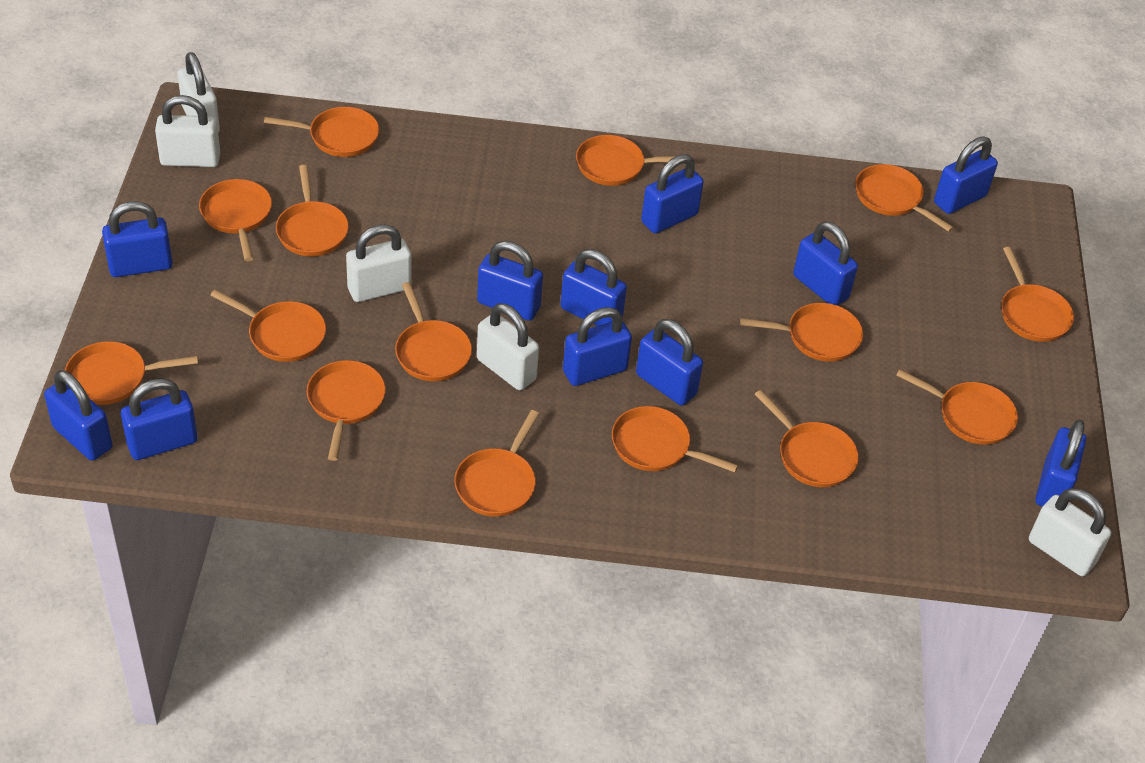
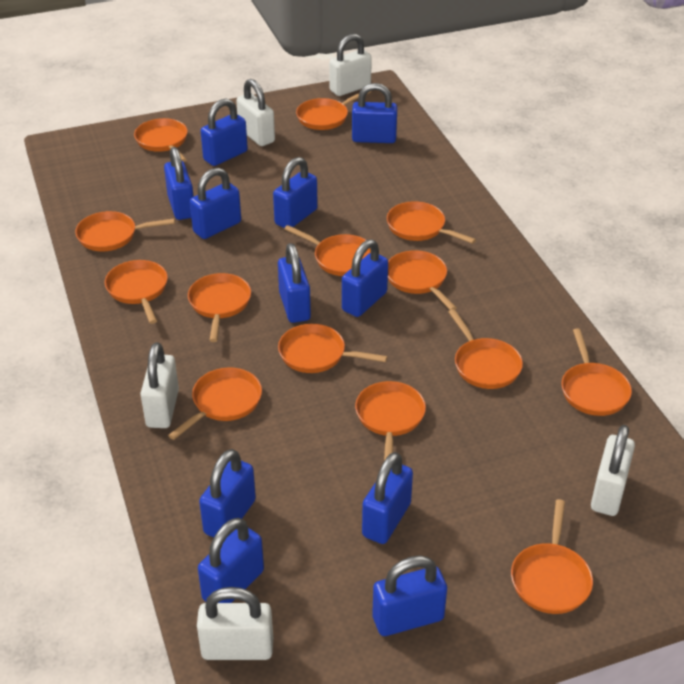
orange pan: 15 -> 14

